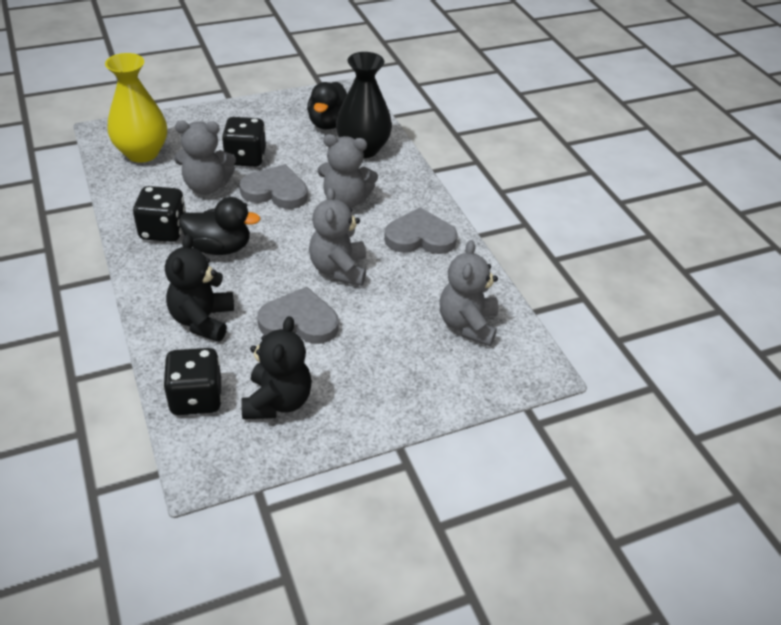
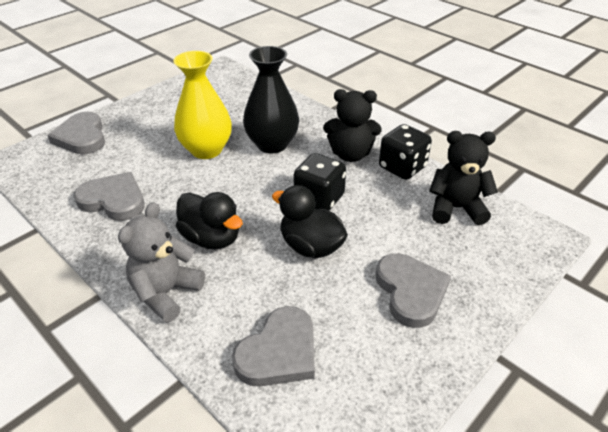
black dice: 3 -> 2
grey heart: 3 -> 4
grey teddy bear: 4 -> 1

